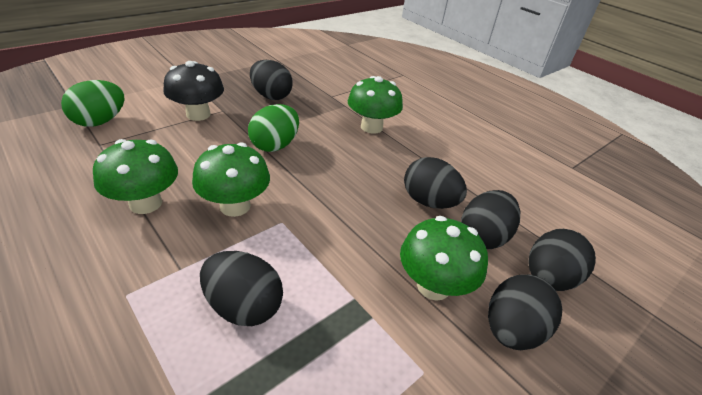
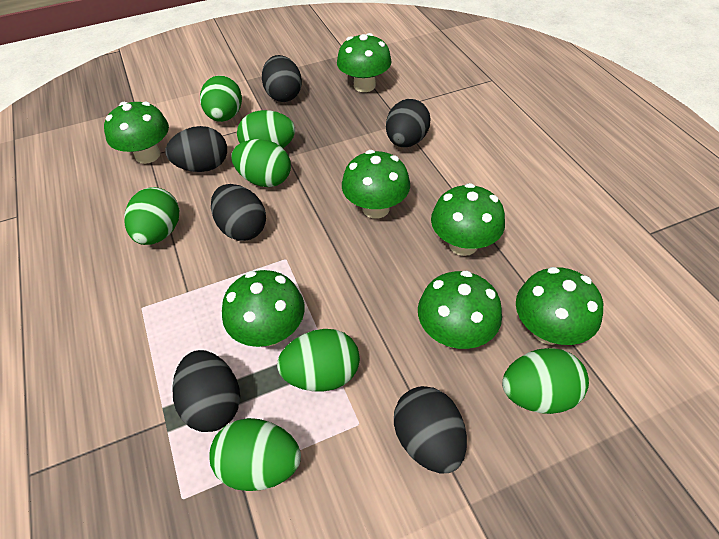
black mushroom: 1 -> 0
green egg: 2 -> 7
green mushroom: 4 -> 7

